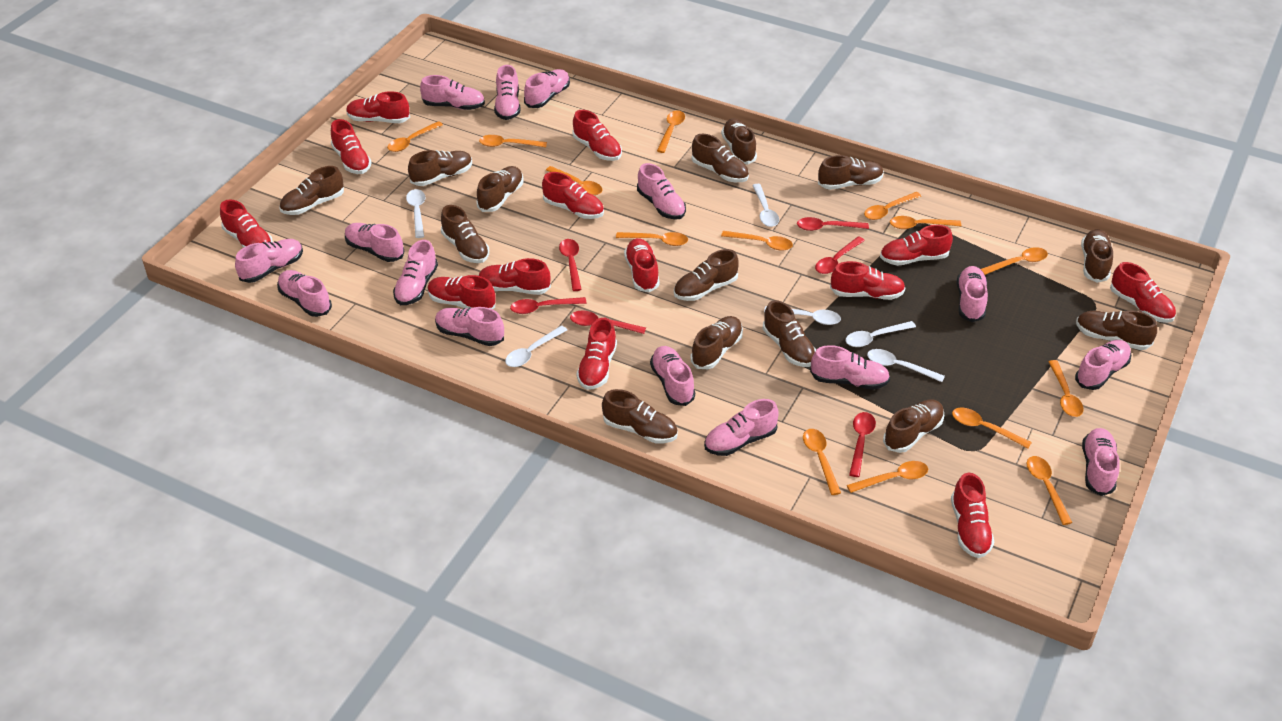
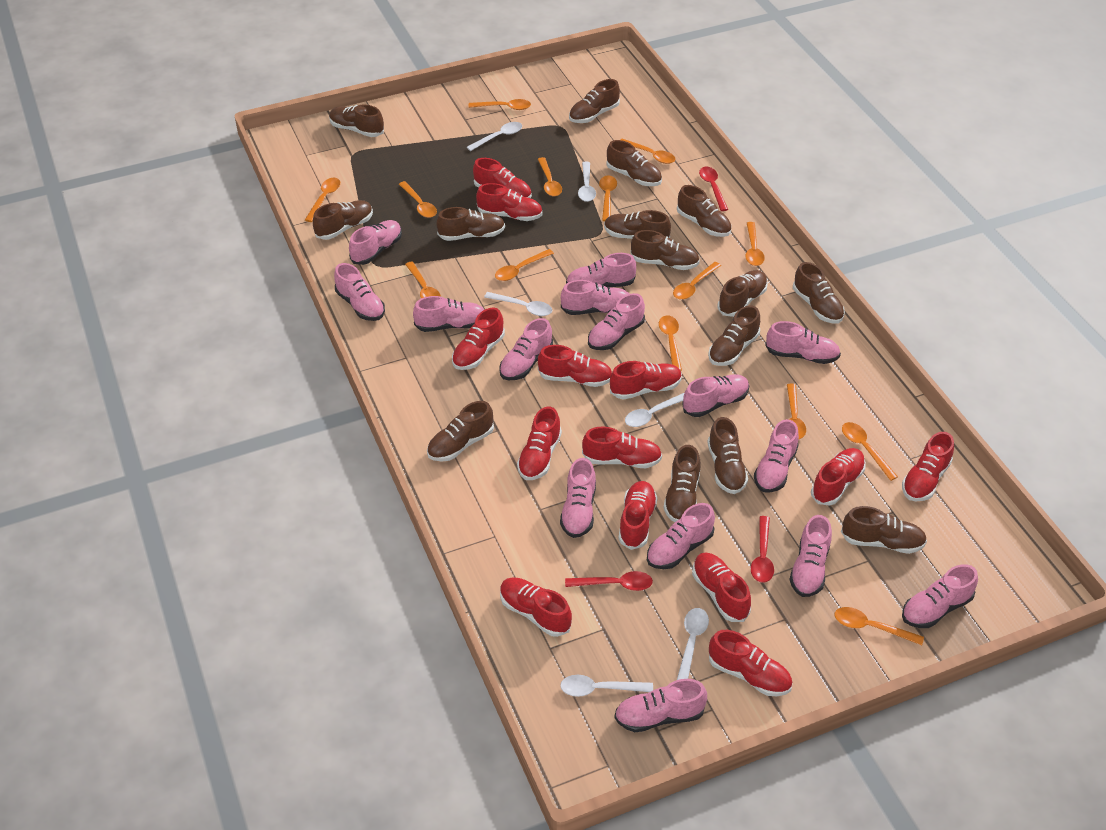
brown shoe: 14 -> 15
red spoon: 6 -> 3

